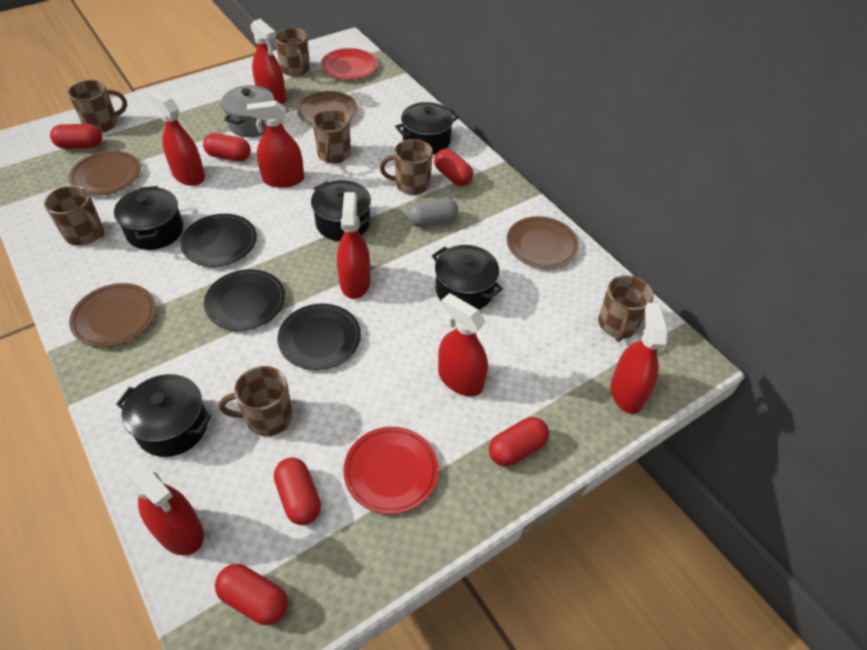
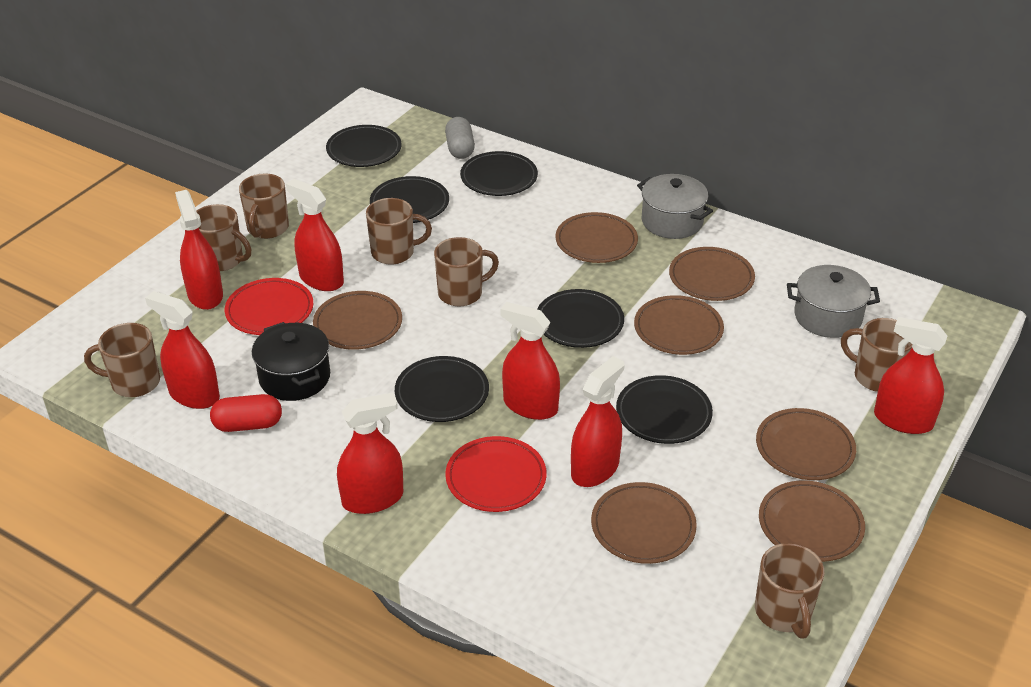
black plate: 3 -> 6
black pot: 5 -> 1
brown plate: 4 -> 7
grey pot: 1 -> 2
red capsule: 6 -> 1

